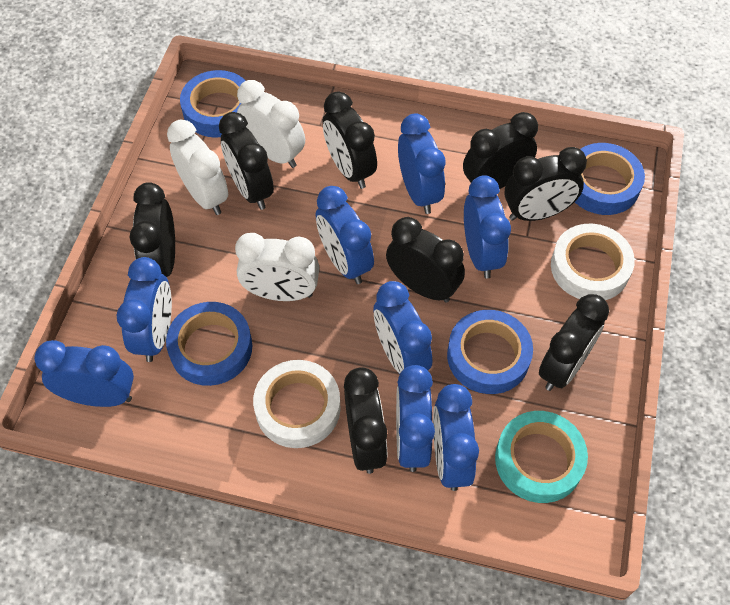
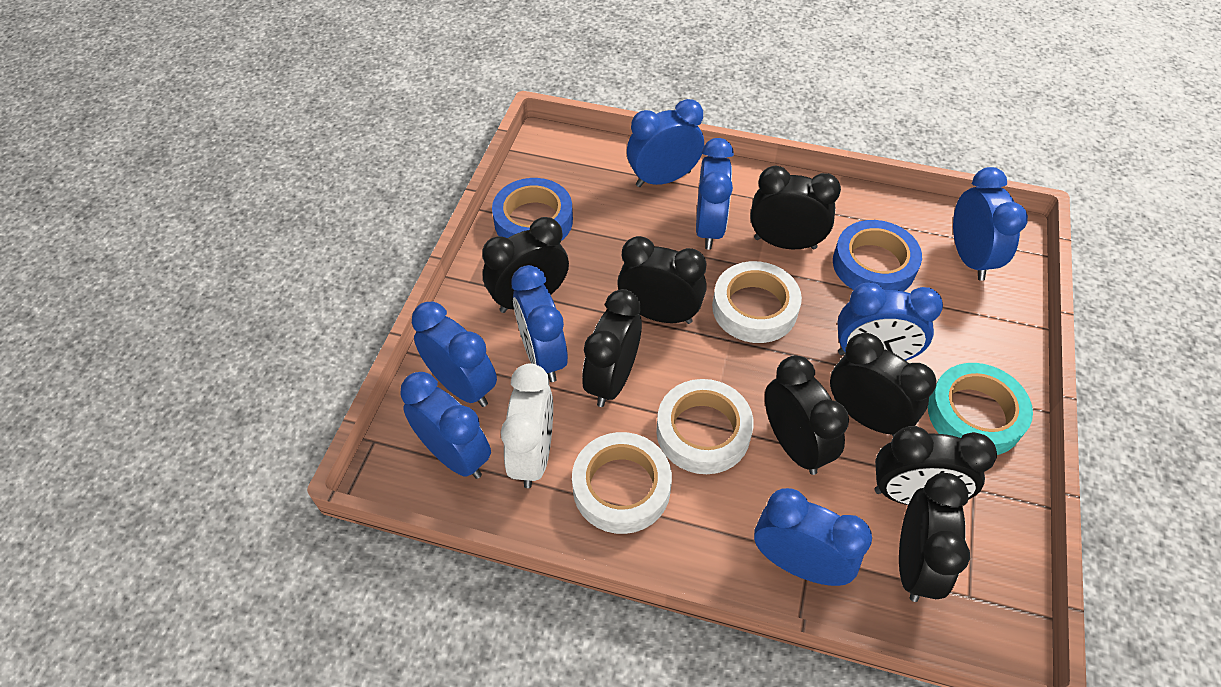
blue tape: 4 -> 2
white clock: 3 -> 1
white tape: 2 -> 3

